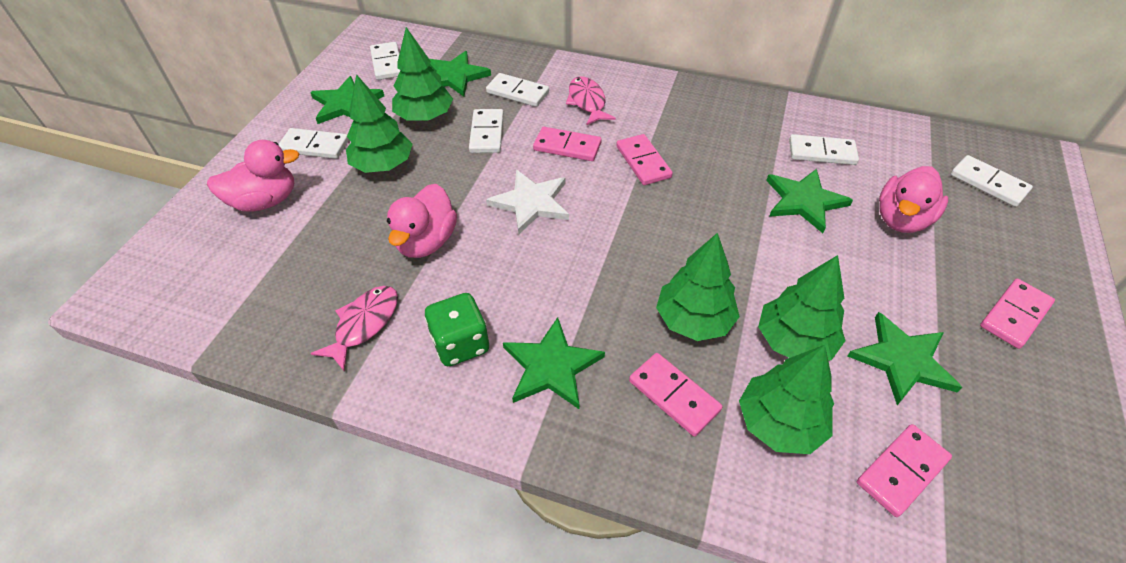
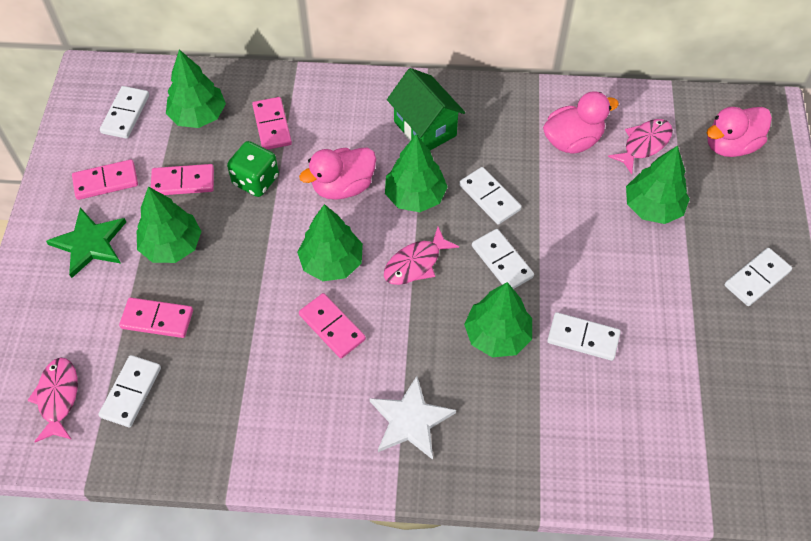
green house: 0 -> 1
green star: 5 -> 1
green tree: 5 -> 6
pink fish: 2 -> 3

